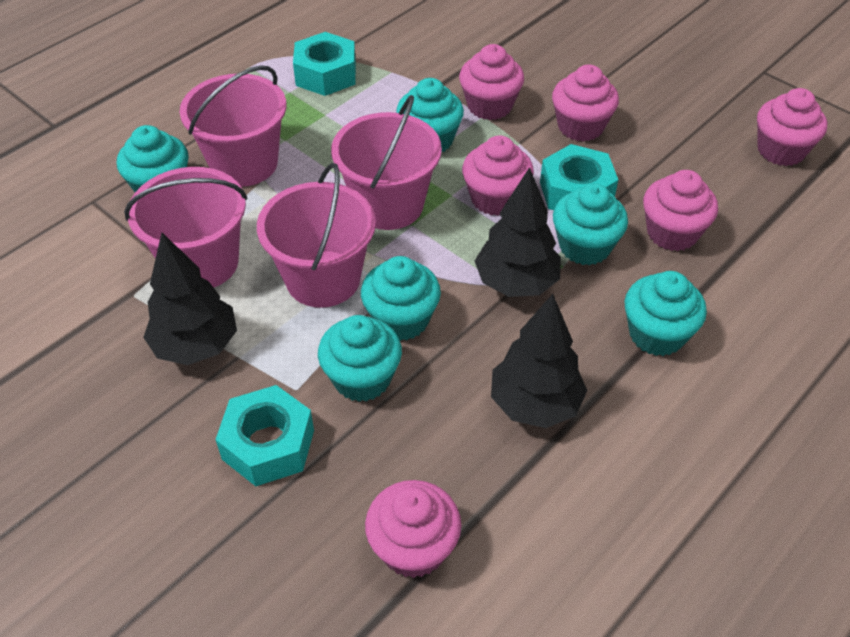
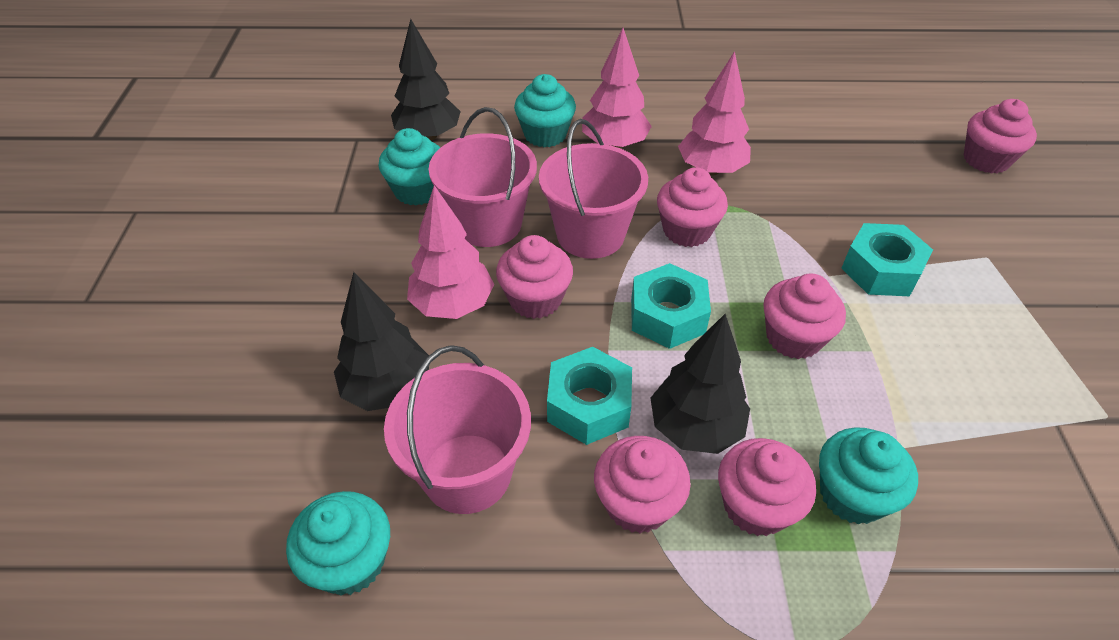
pink bucket: 4 -> 3
pink tree: 0 -> 3
turquoise cupcake: 6 -> 4

